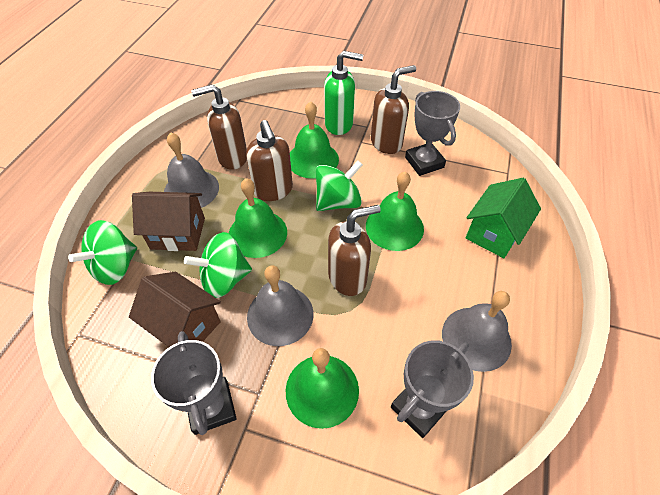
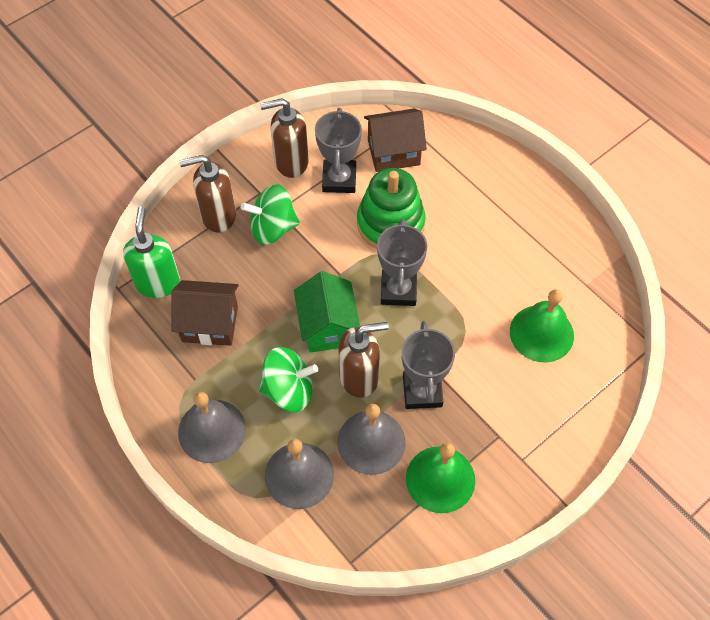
brown soap dispenser: 4 -> 3
green bell: 4 -> 2
green spinning top: 3 -> 2
green stacking toy: 0 -> 1

